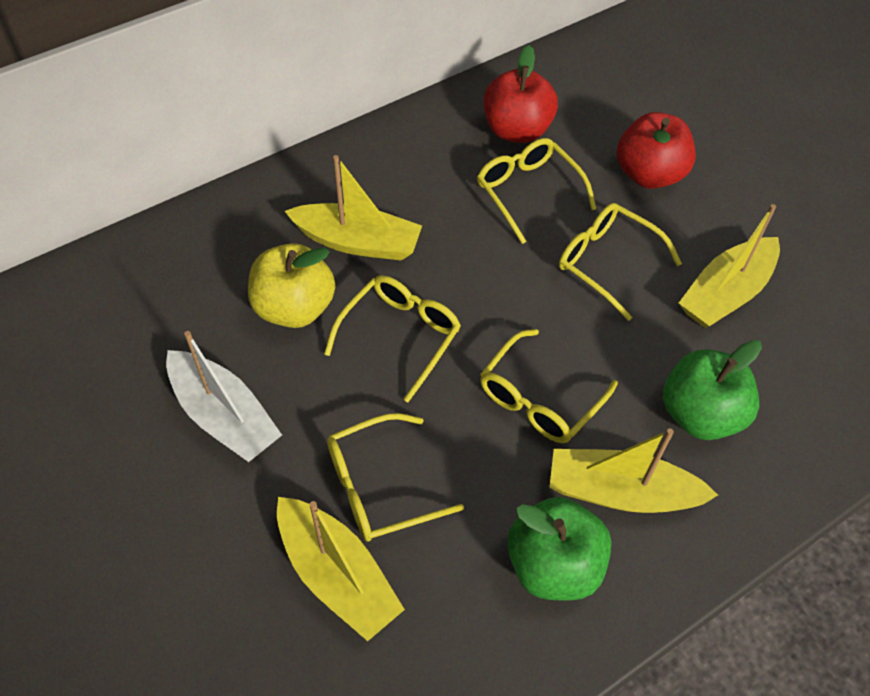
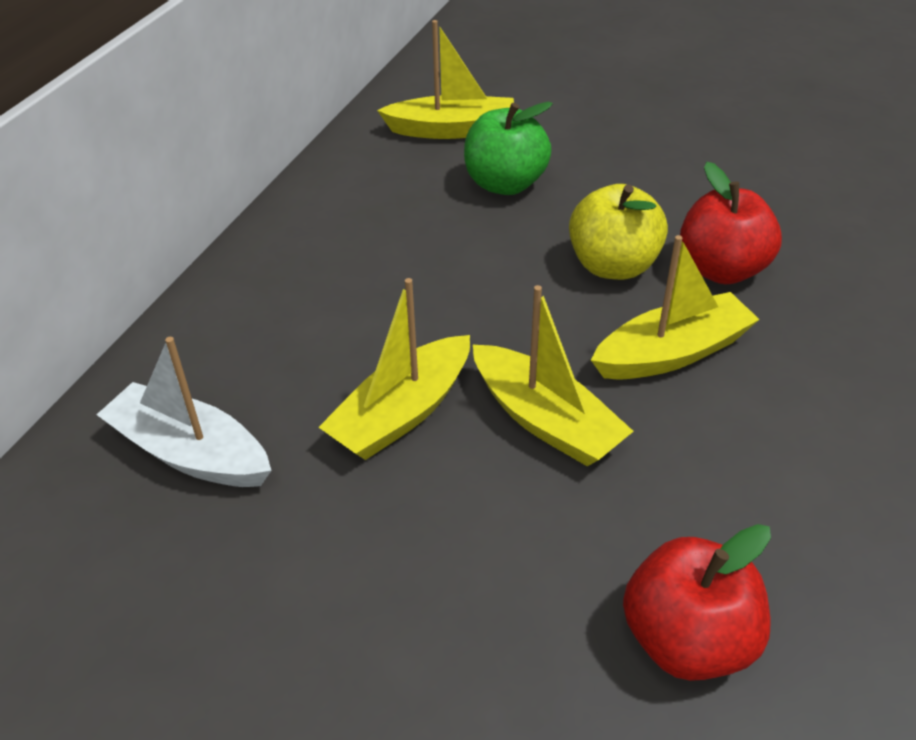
green apple: 2 -> 1
yellow glasses: 5 -> 0

